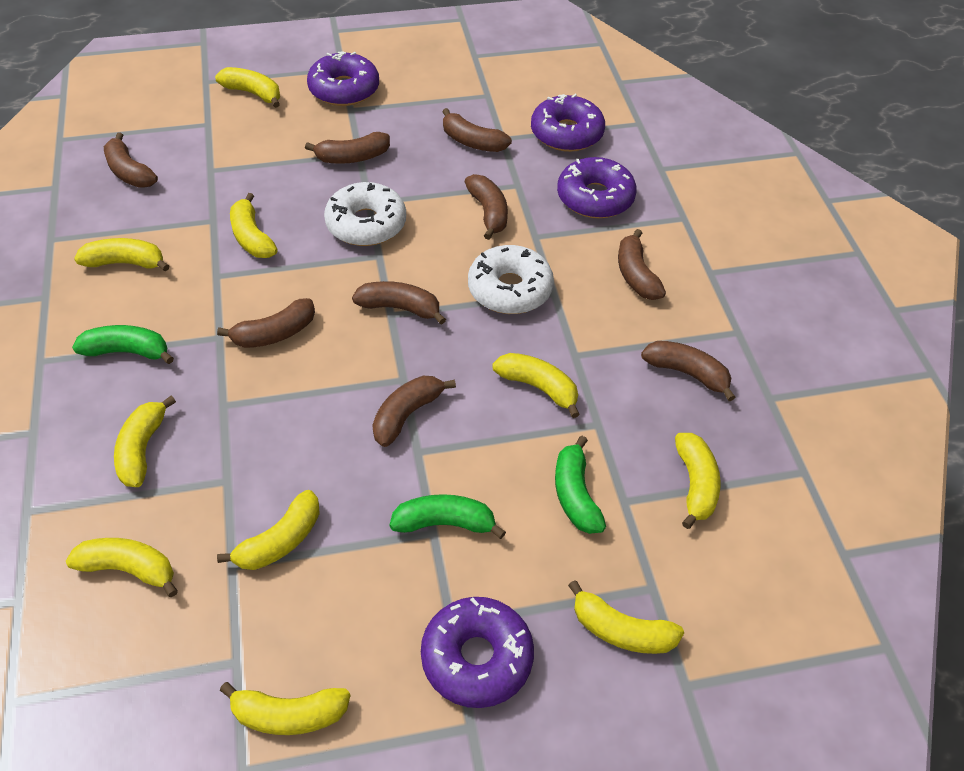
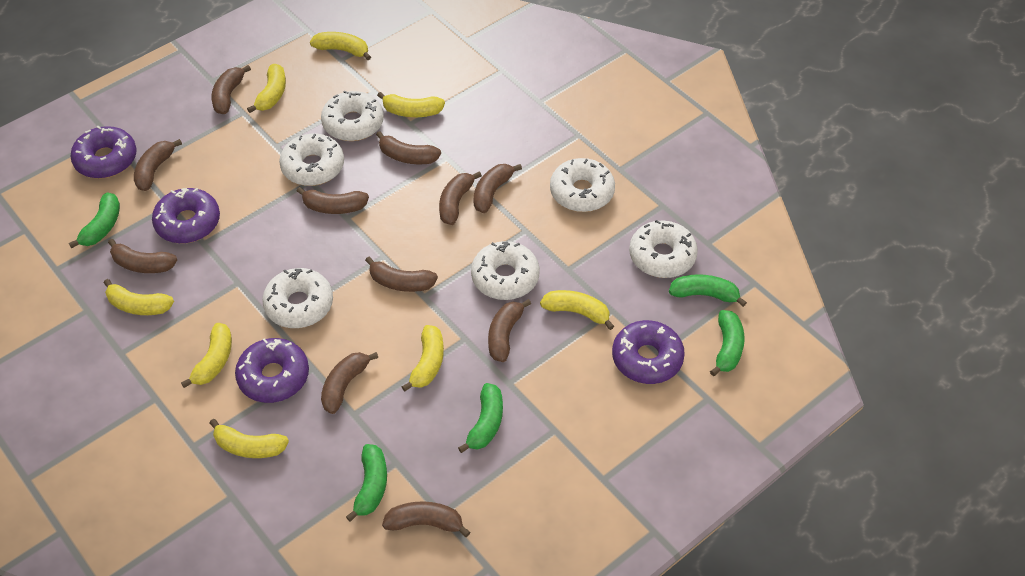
brown banana: 9 -> 11
green banana: 3 -> 5
white donut: 2 -> 6
yellow banana: 10 -> 8

